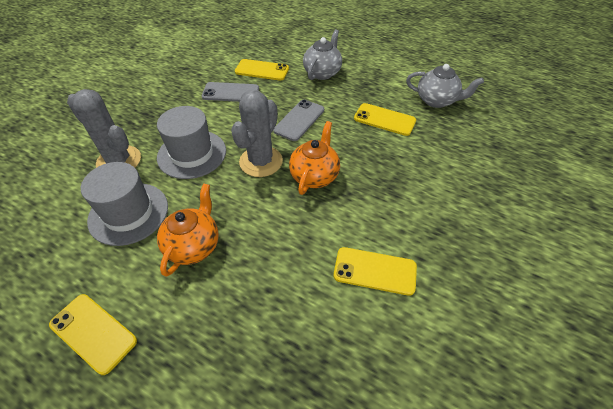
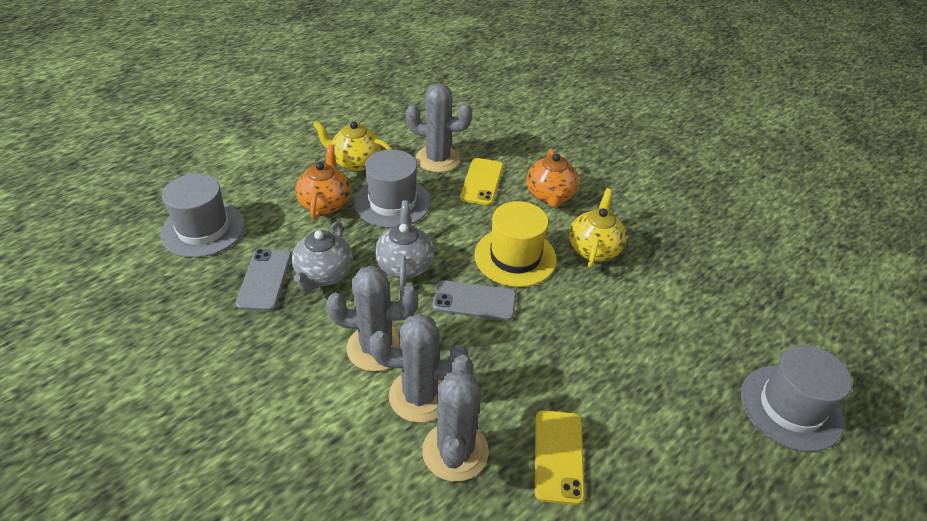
grey cactus: 2 -> 4
grey hat: 2 -> 3
yellow hat: 0 -> 1
yellow phone: 4 -> 2
yellow teapot: 0 -> 2

